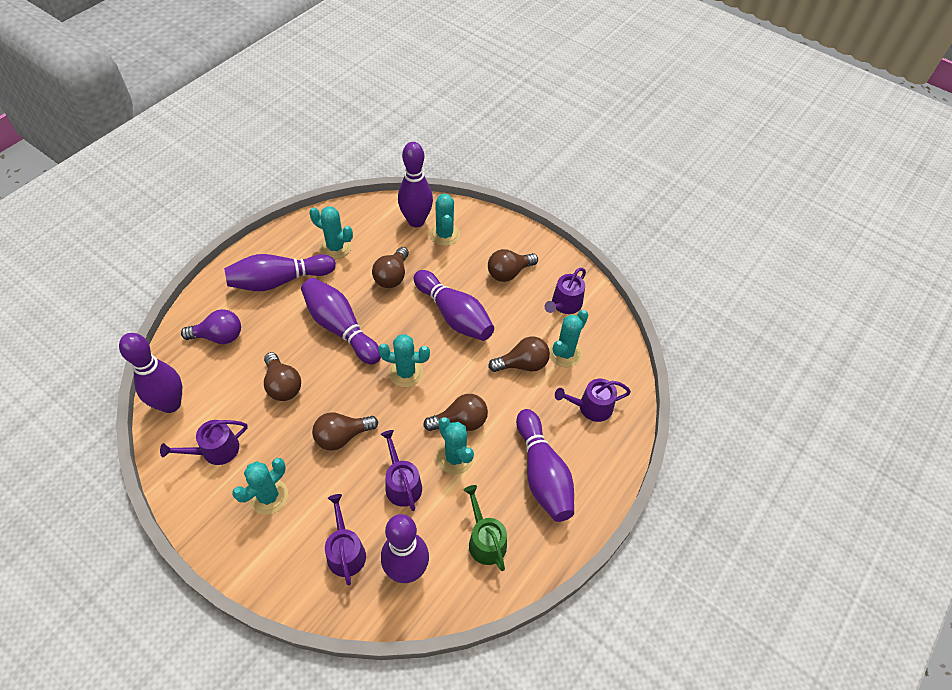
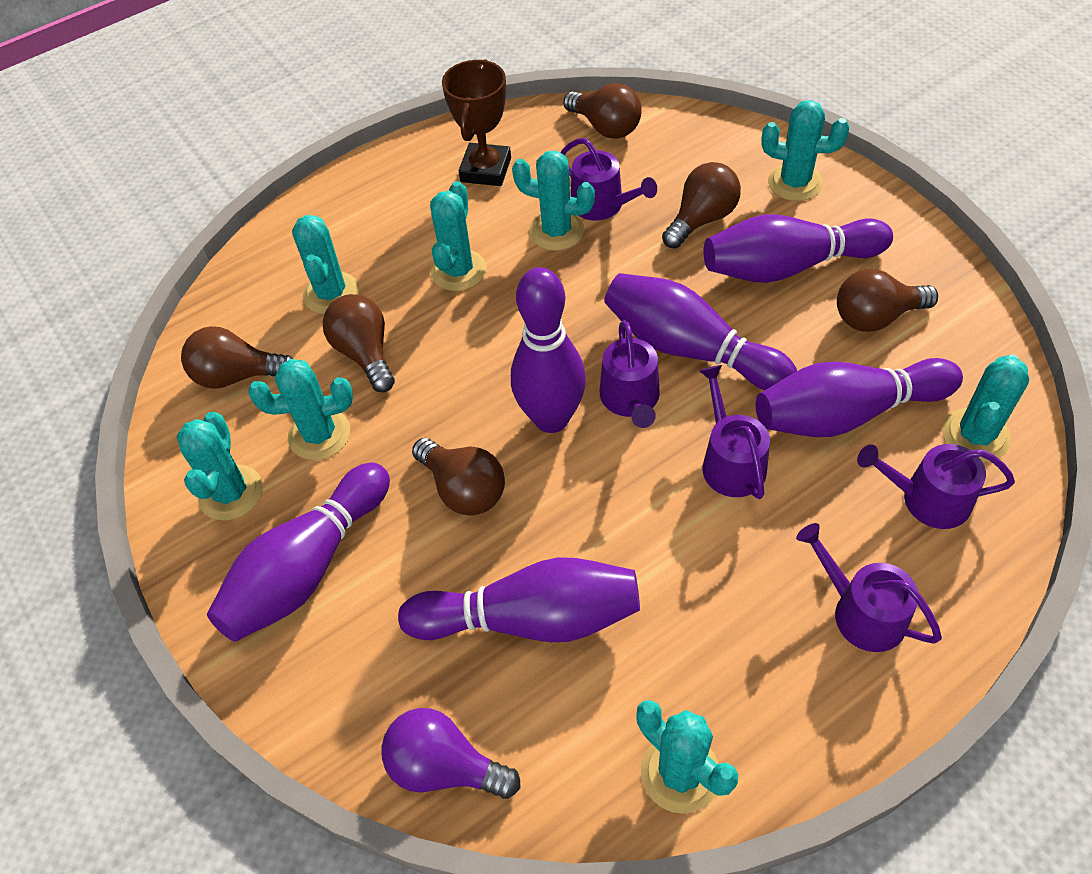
brown trophy: 0 -> 1
green watering can: 1 -> 0
purple bowling pin: 7 -> 6
turquoise cactus: 6 -> 8

